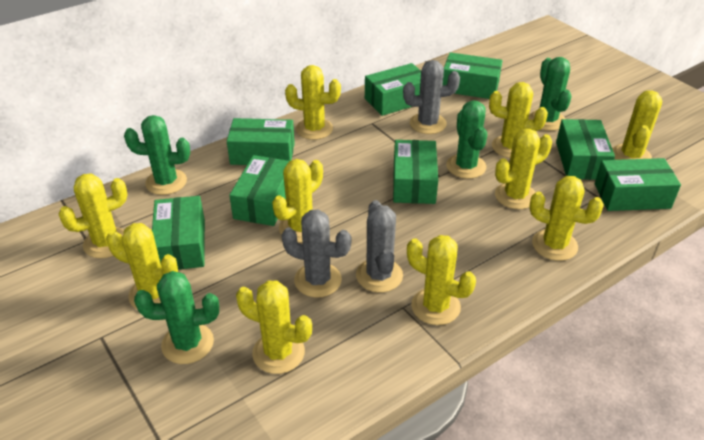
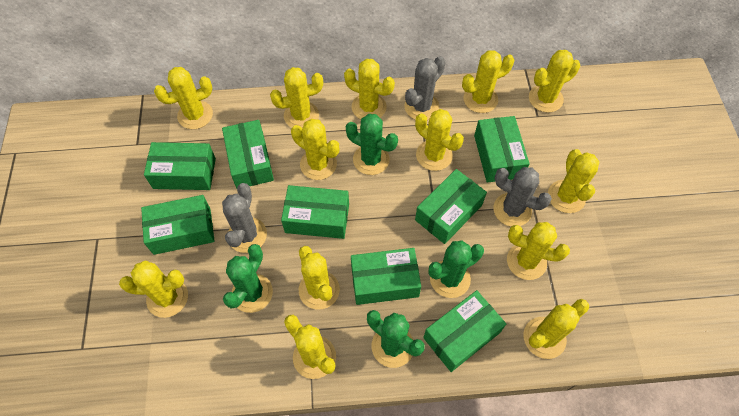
yellow cactus: 10 -> 13

